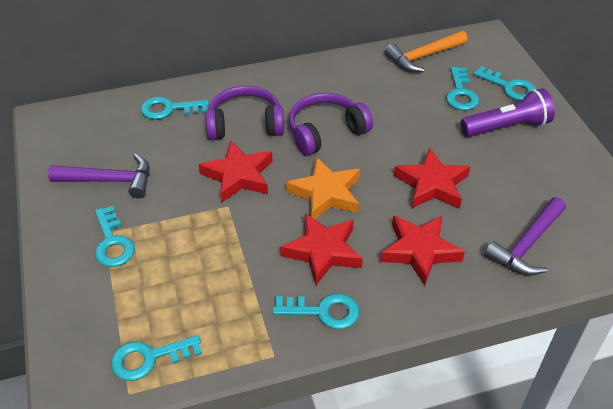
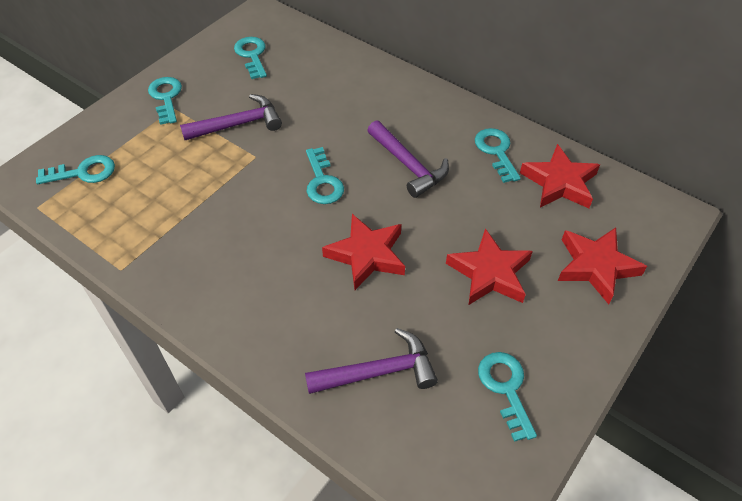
orange hammer: 1 -> 0
orange star: 1 -> 0
purple flashlight: 1 -> 0
purple hammer: 2 -> 3
purple headphones: 2 -> 0

